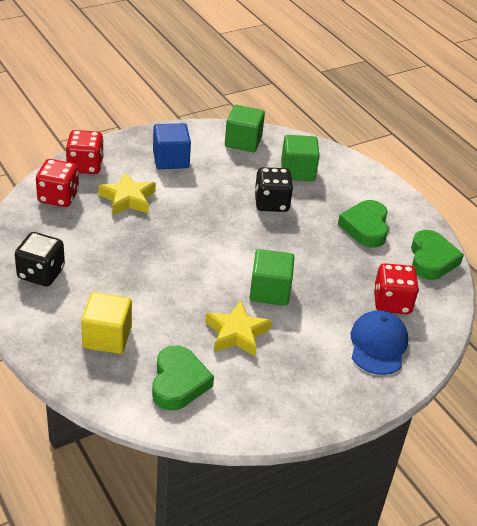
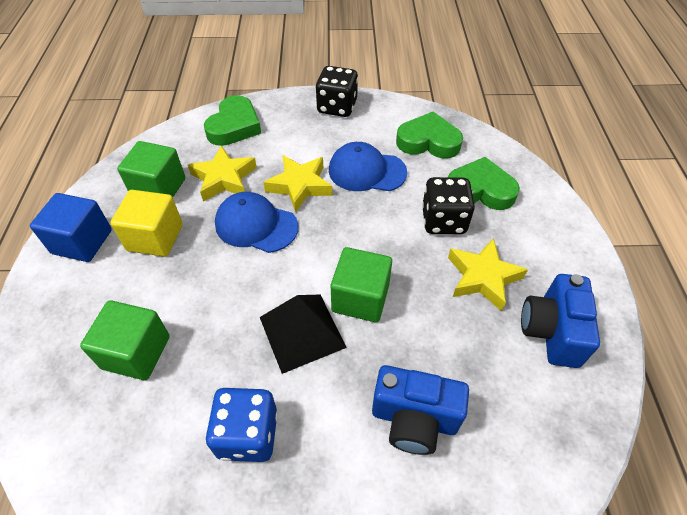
black pyramid: 0 -> 1
blue camera: 0 -> 2
blue cap: 1 -> 2
blue dice: 0 -> 1
red dice: 3 -> 0
yellow star: 2 -> 3

